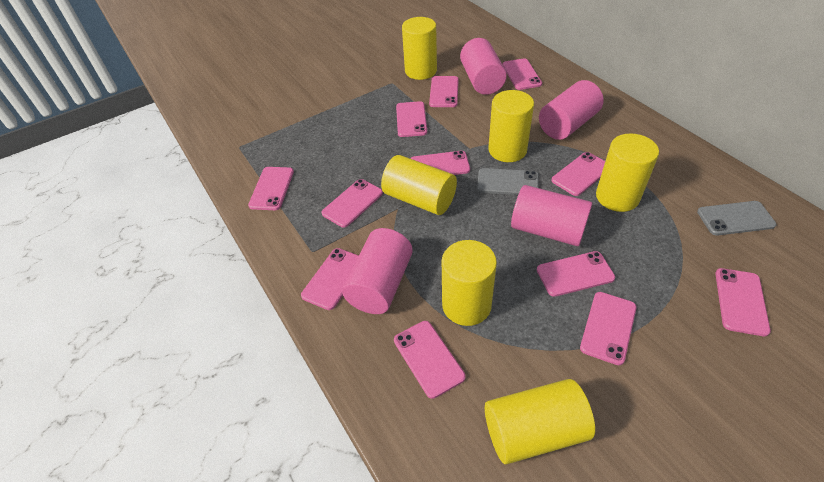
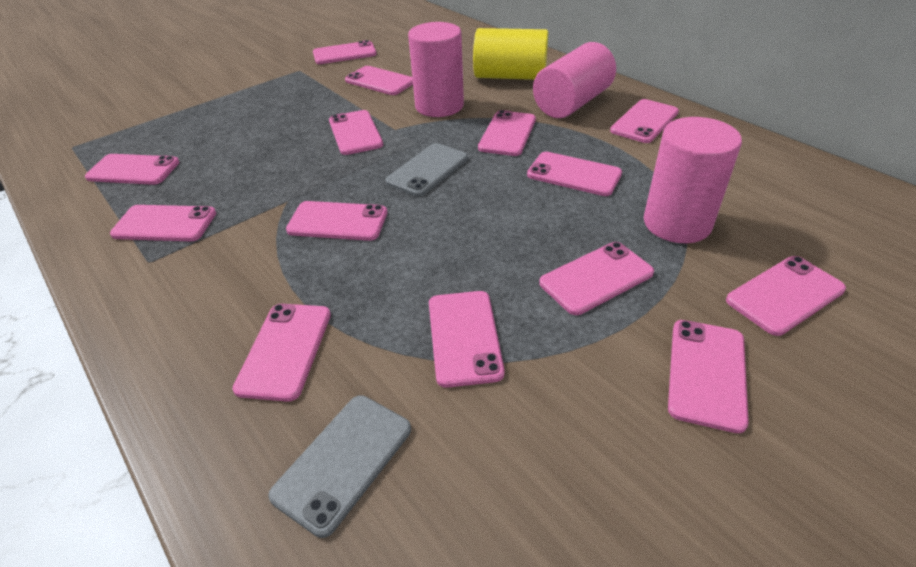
pink cylinder: 4 -> 3
pink phone: 12 -> 14
yellow cylinder: 6 -> 1

